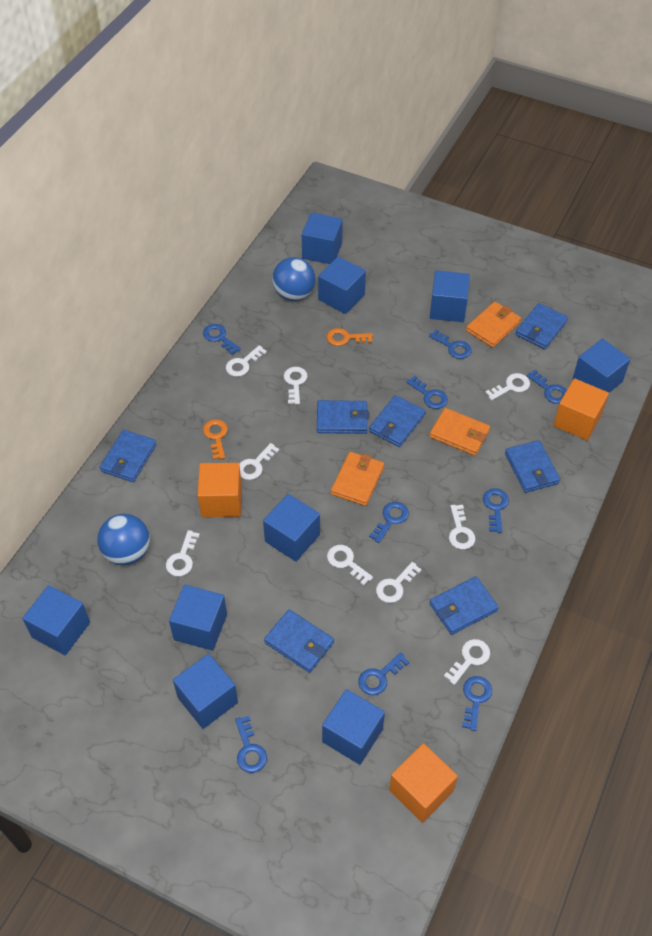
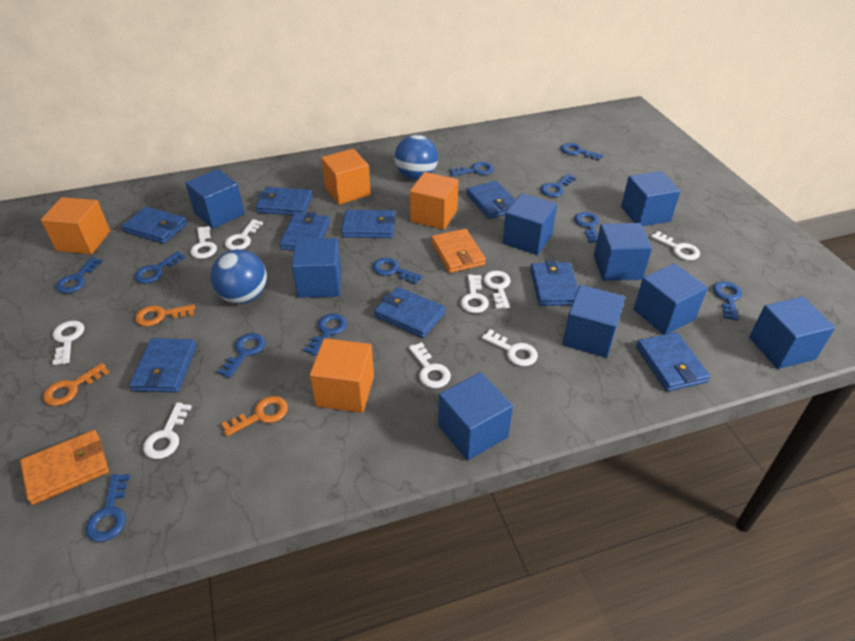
blue key: 9 -> 11
blue wallet: 7 -> 9
orange cube: 3 -> 4
orange key: 2 -> 3
orange wallet: 3 -> 2

